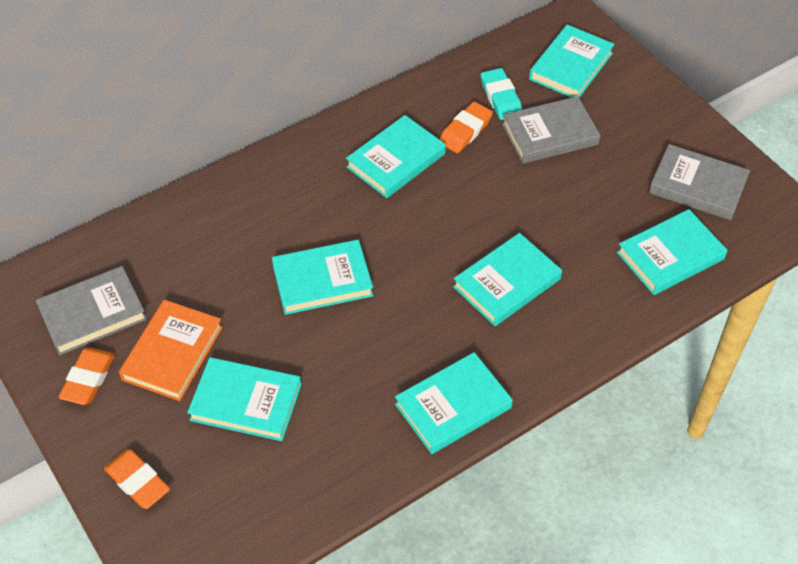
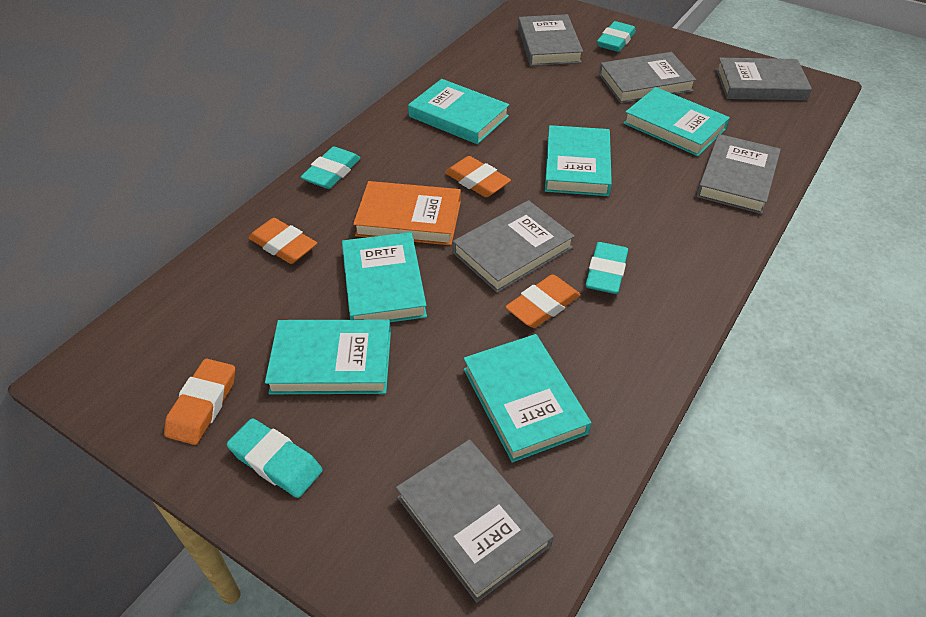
grey book: 3 -> 6
orange eraser: 3 -> 4
turquoise book: 7 -> 6
turquoise eraser: 1 -> 4

